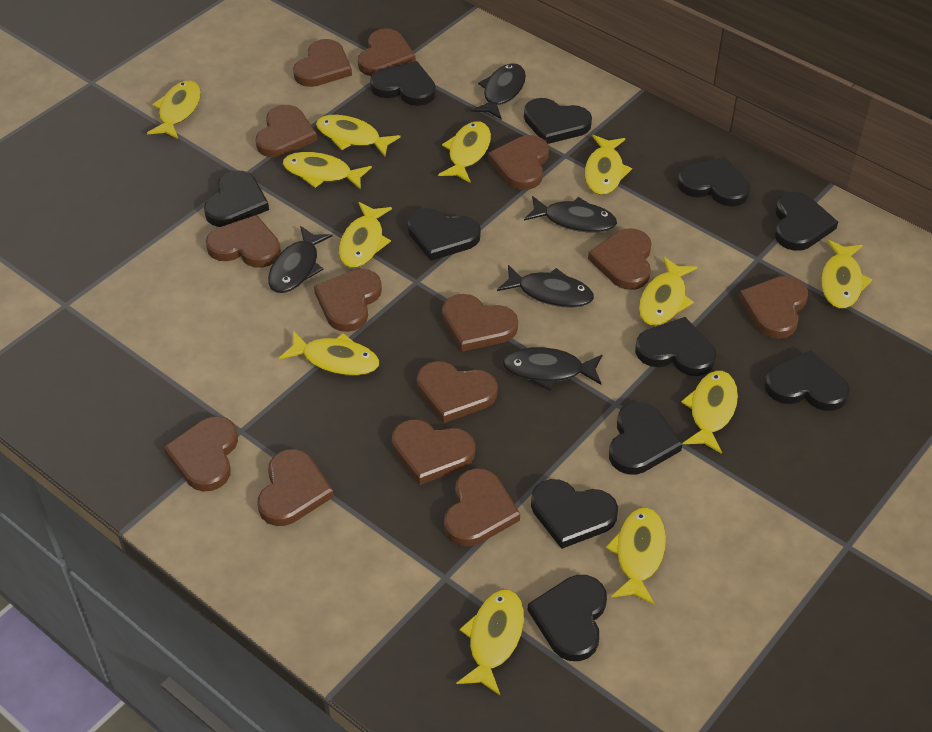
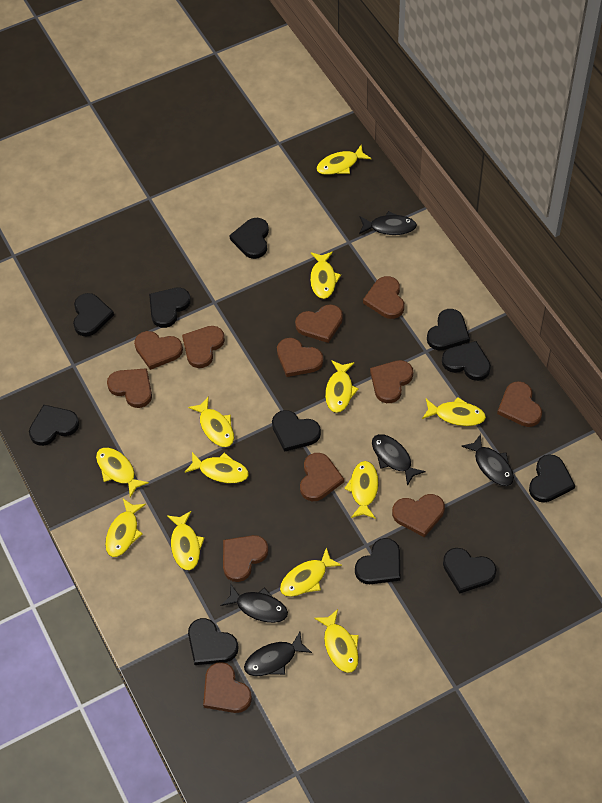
brown heart: 14 -> 12

